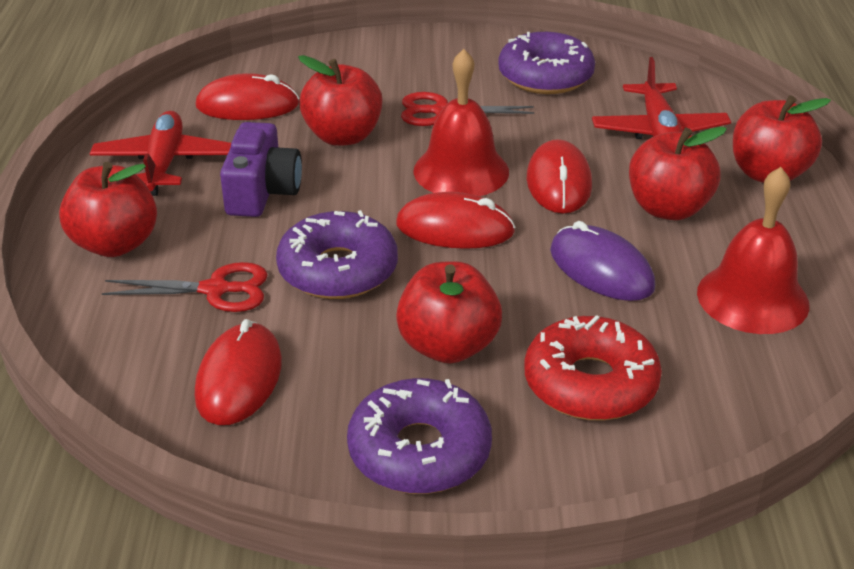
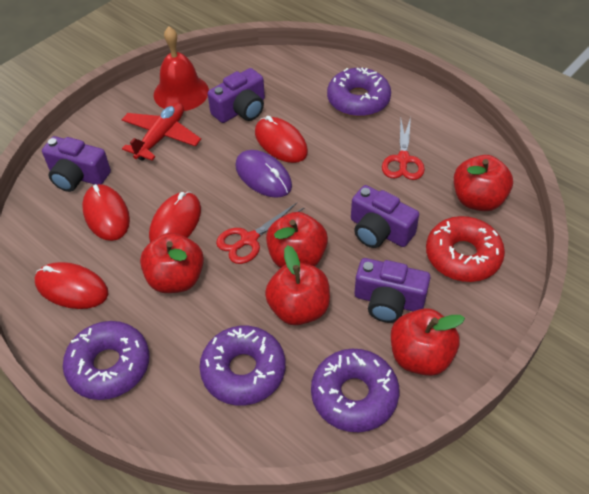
purple camera: 1 -> 4
purple donut: 3 -> 4
red bell: 2 -> 1
red plane: 2 -> 1

